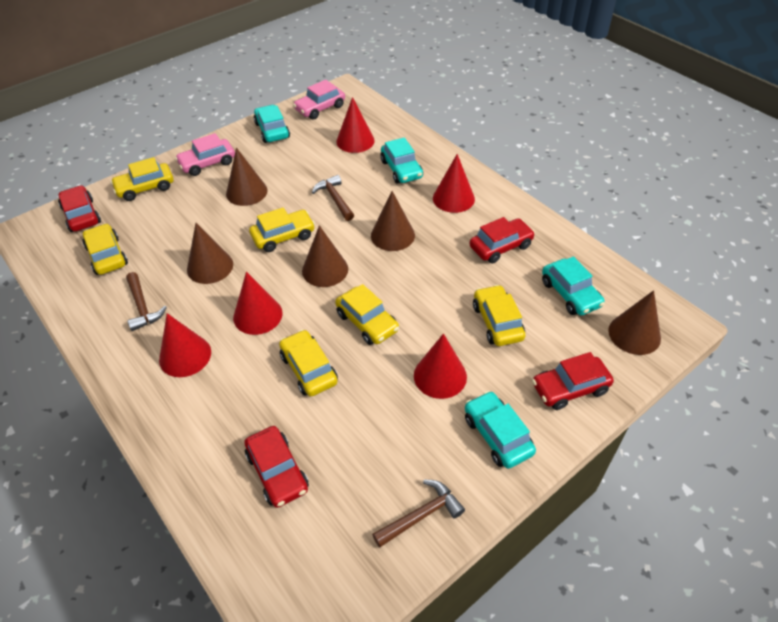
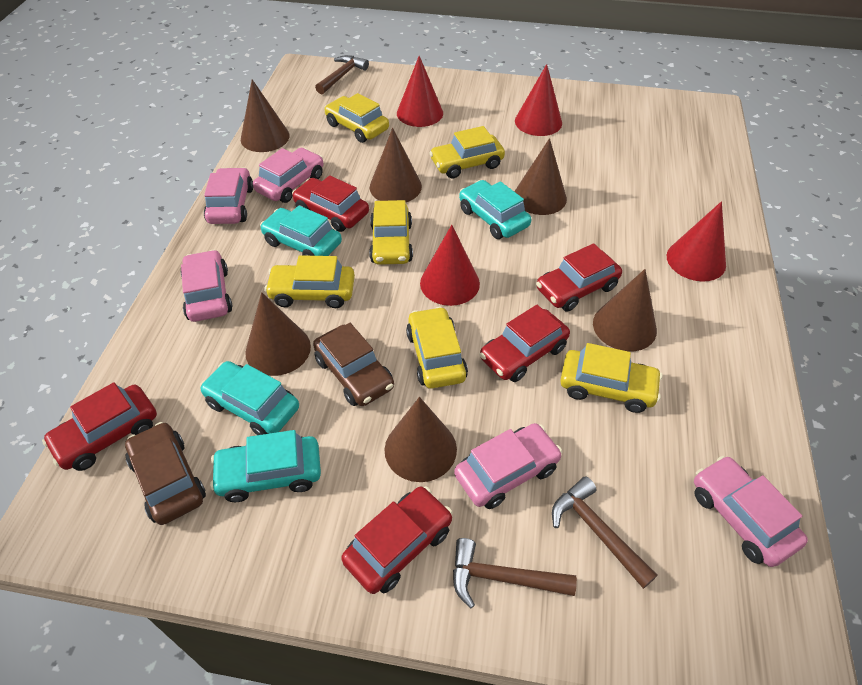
brown car: 0 -> 2
brown cone: 5 -> 6
pink car: 2 -> 5
red car: 4 -> 5
red cone: 5 -> 4

